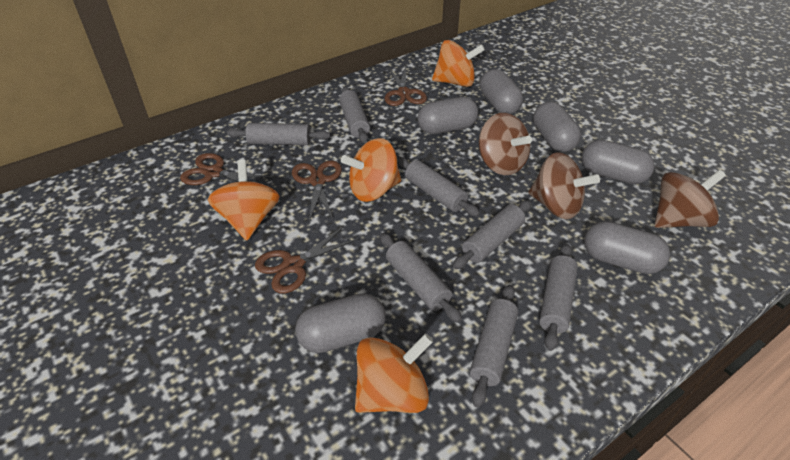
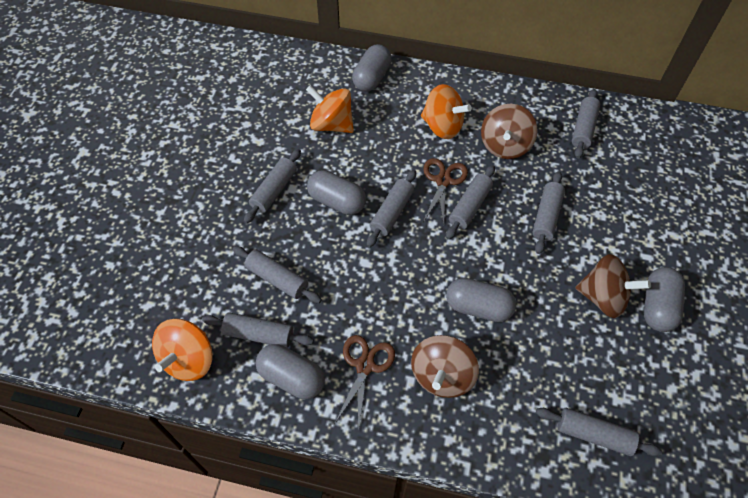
brown scissors: 4 -> 2
grey capsule: 6 -> 5
grey rolling pin: 7 -> 8
orange spinning top: 4 -> 3

